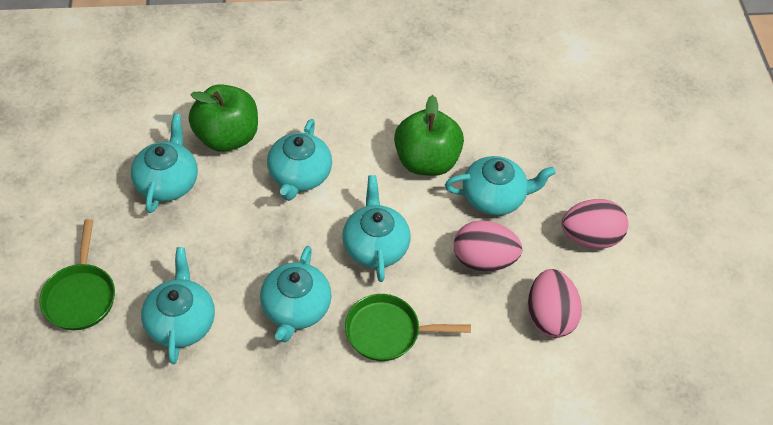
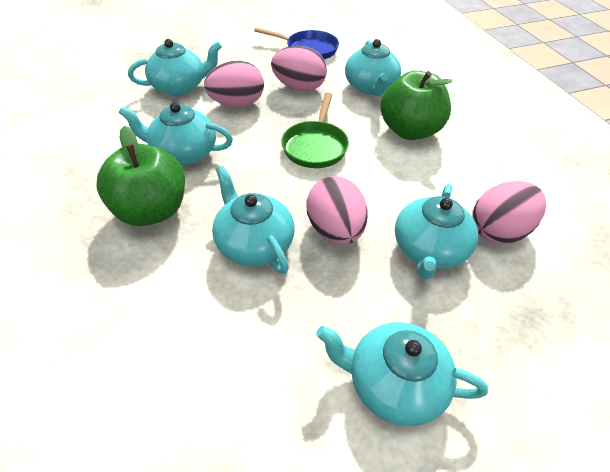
blue pan: 0 -> 1
green pan: 2 -> 1
pink egg: 3 -> 4

